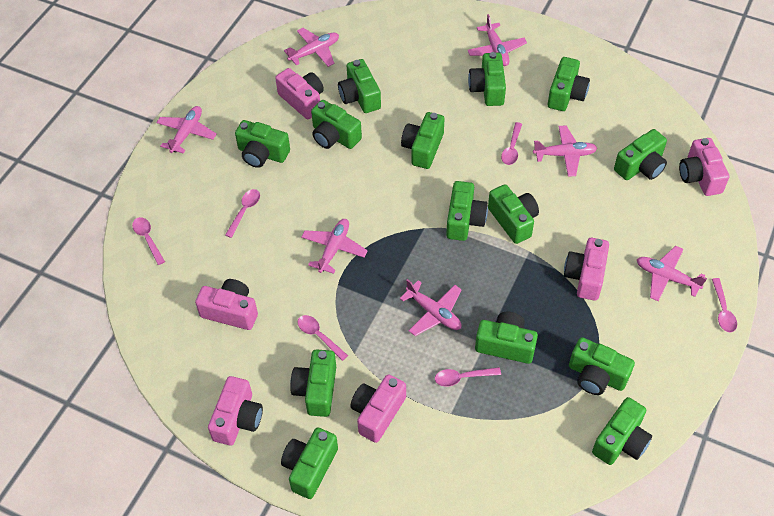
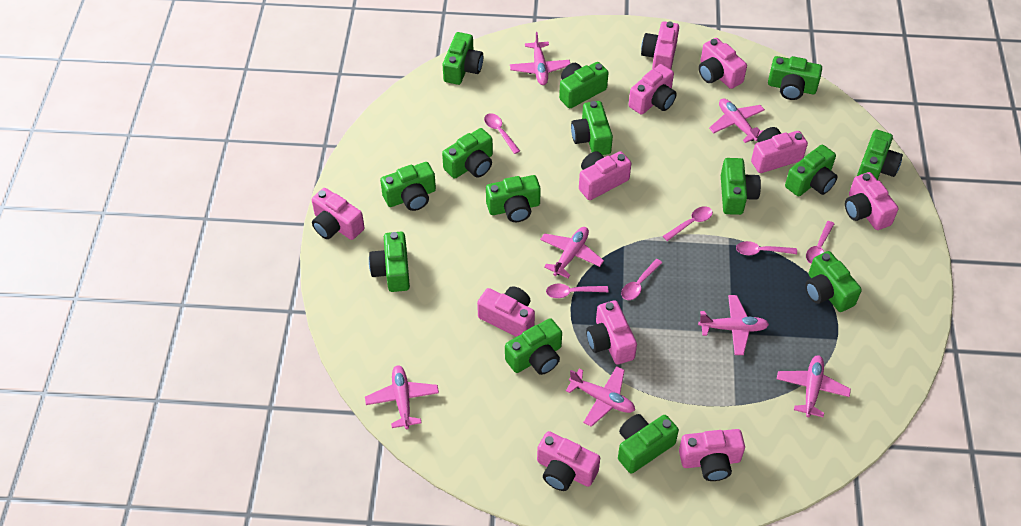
pink camera: 6 -> 11

